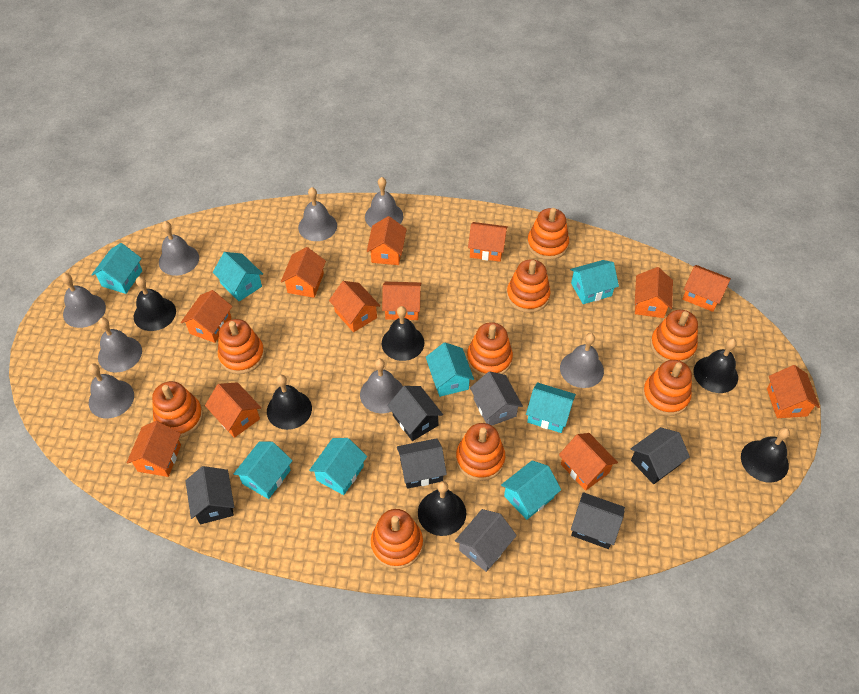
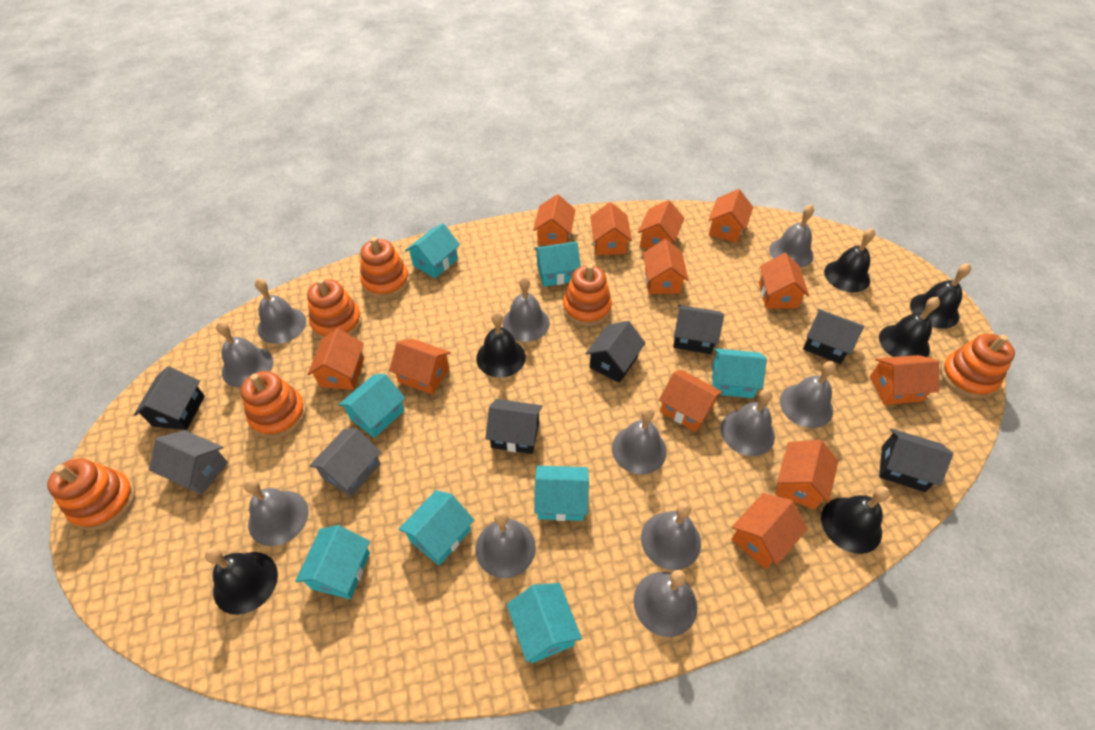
black house: 5 -> 6
grey bell: 8 -> 11
orange stacking toy: 9 -> 6

